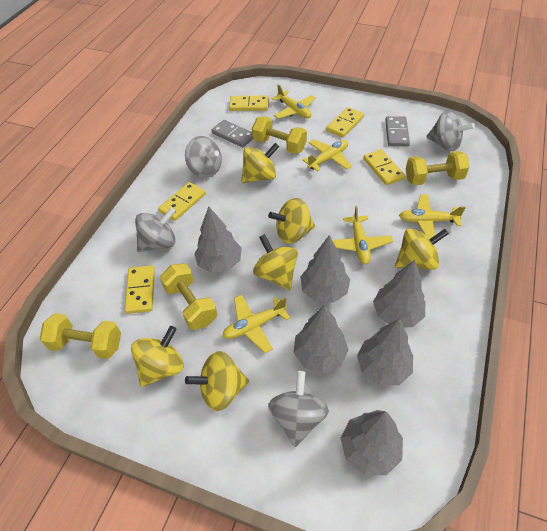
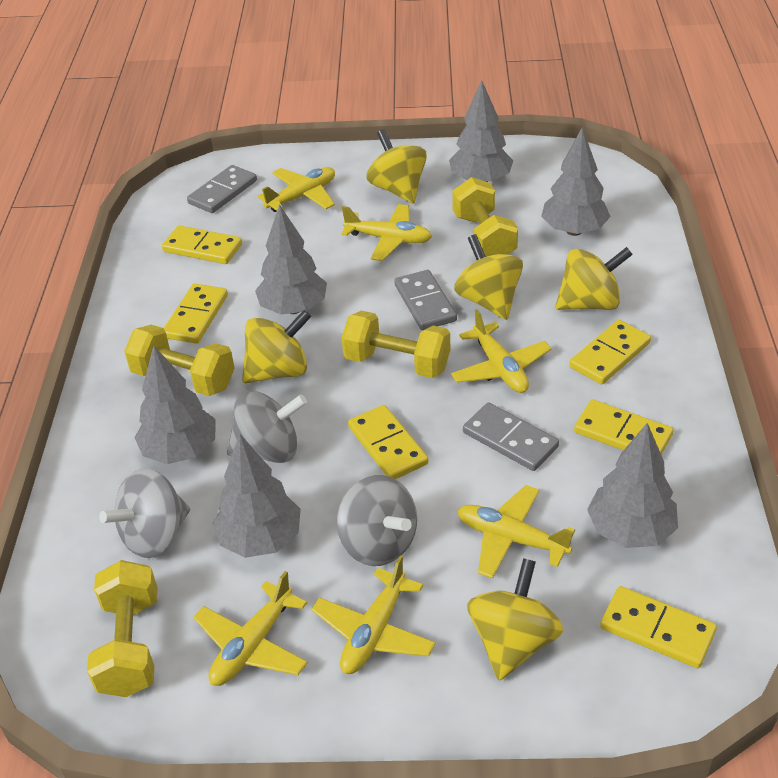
grey domino: 2 -> 3
grey spinning top: 4 -> 3
yellow domino: 5 -> 6
yellow plane: 5 -> 6
yellow spinning top: 6 -> 5

